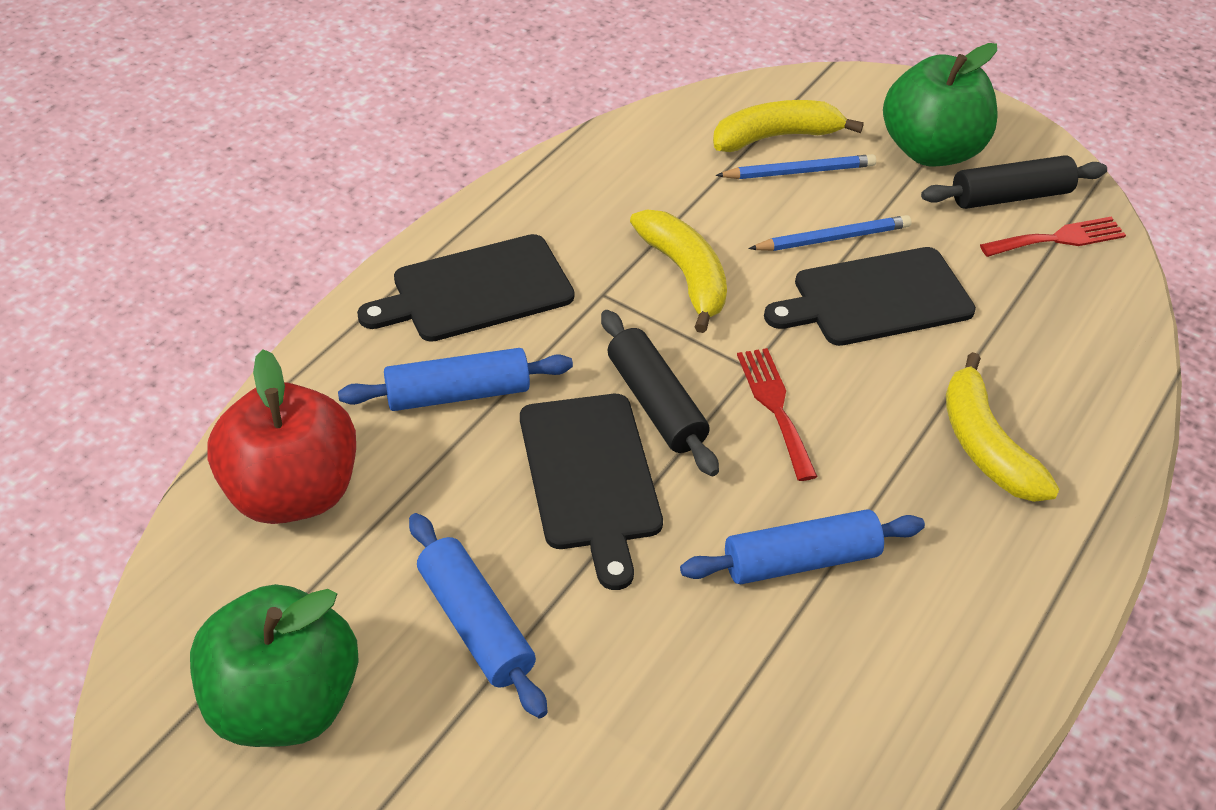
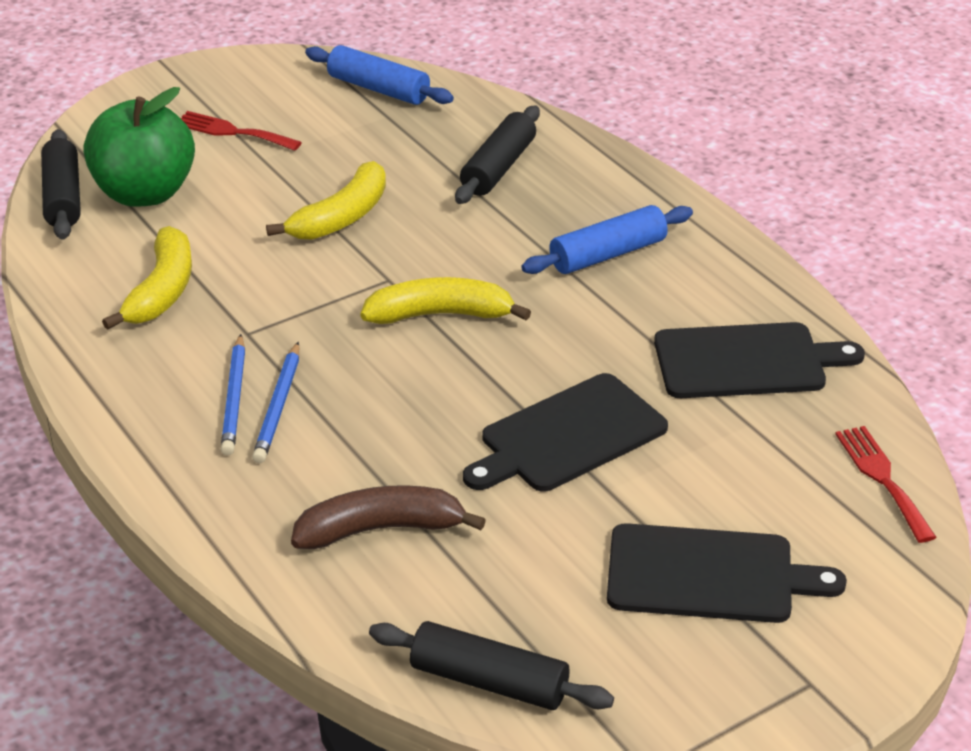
black rolling pin: 2 -> 3
blue rolling pin: 3 -> 2
brown banana: 0 -> 1
green apple: 2 -> 1
red apple: 1 -> 0

